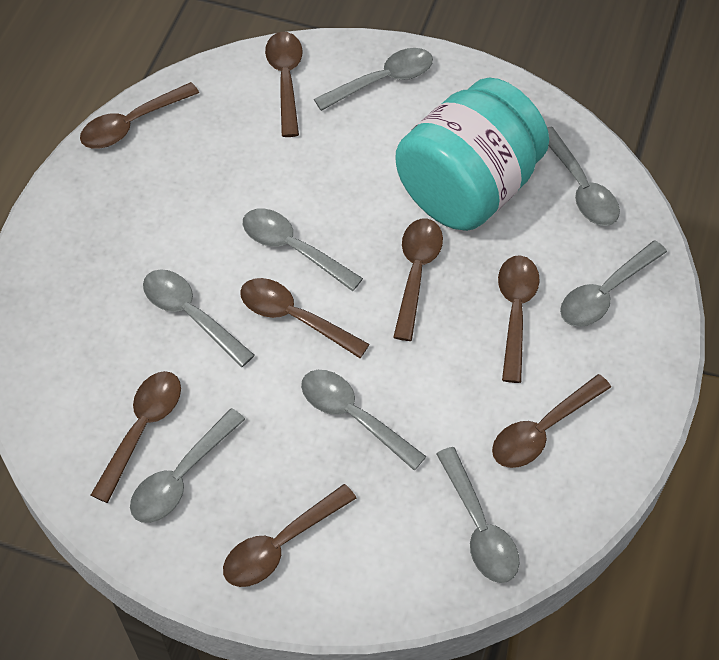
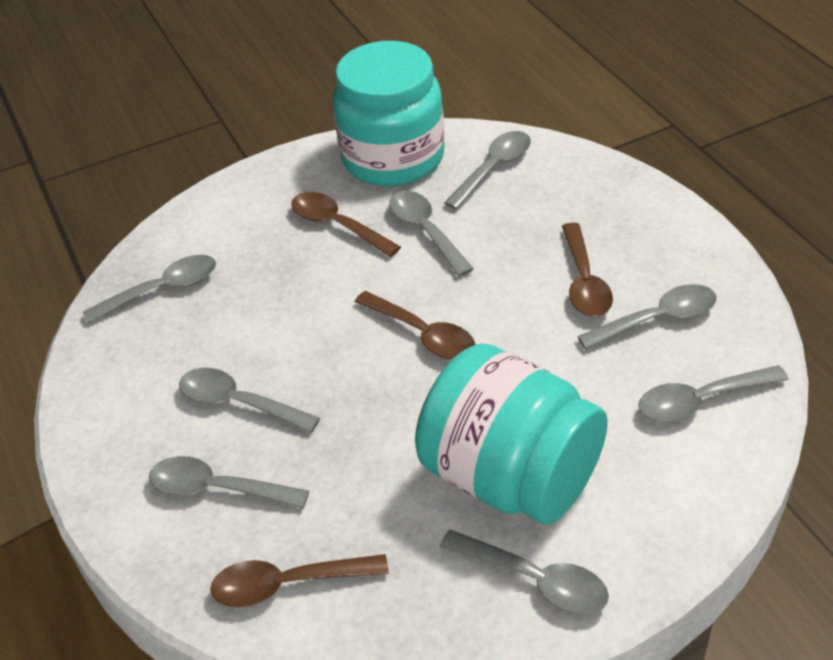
brown spoon: 8 -> 4
turquoise jar: 1 -> 2

